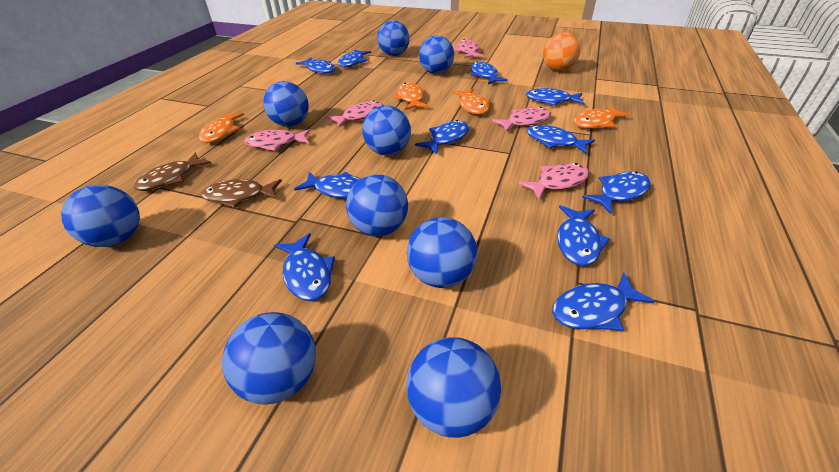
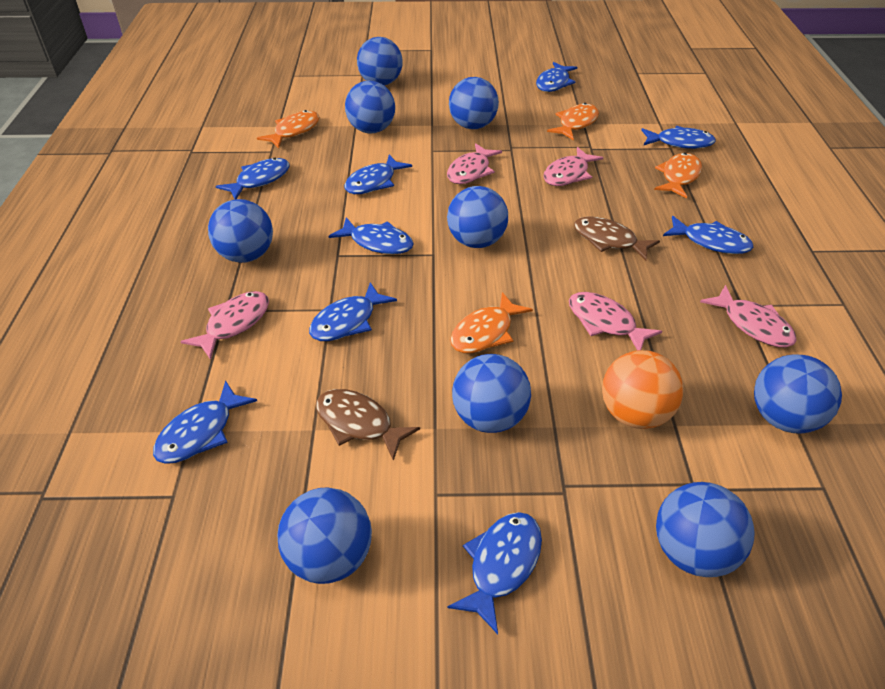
blue fish: 11 -> 9

